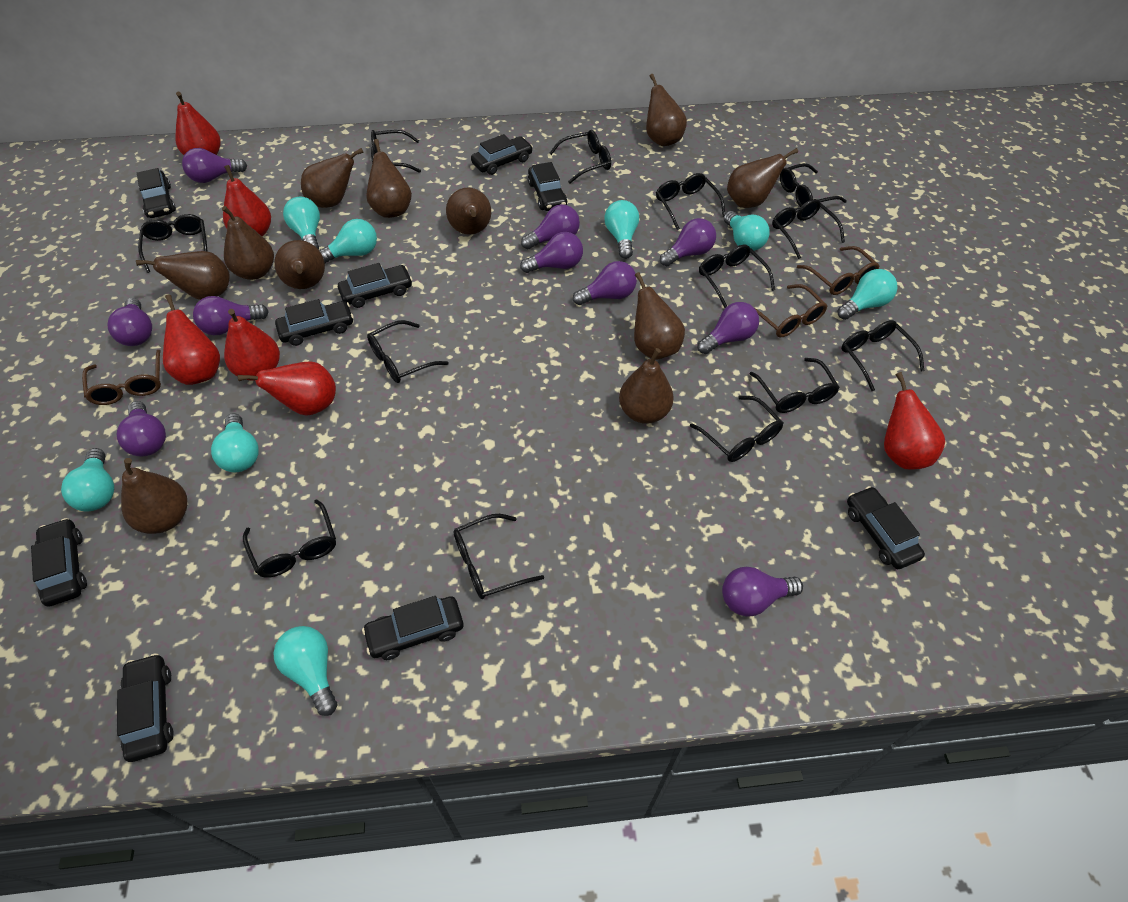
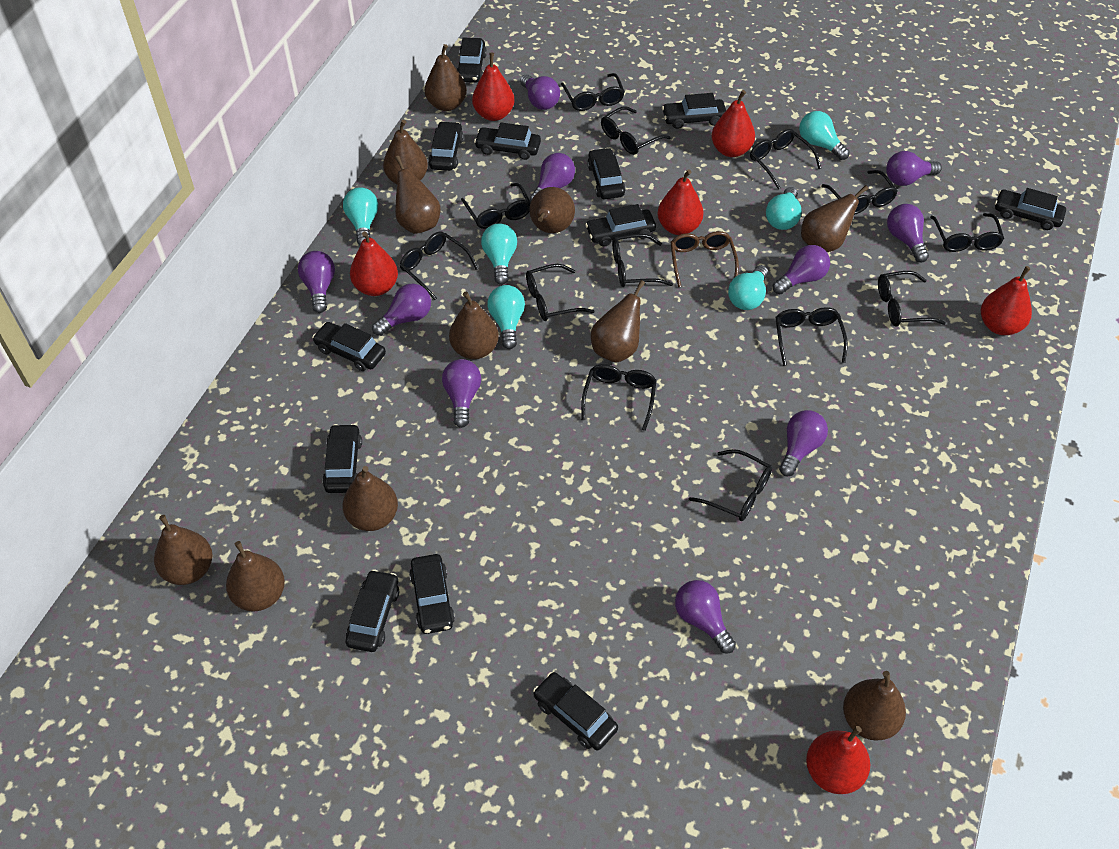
black car: 9 -> 12
brown glasses: 3 -> 1
turquoise light bulb: 8 -> 6

